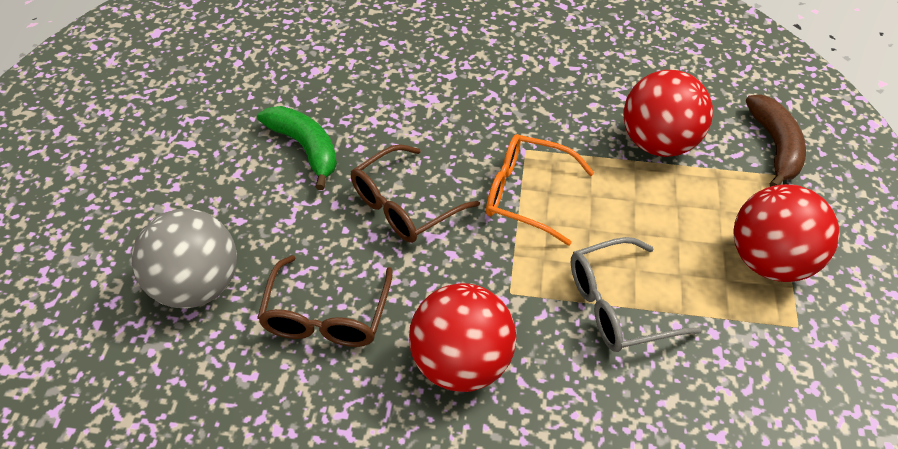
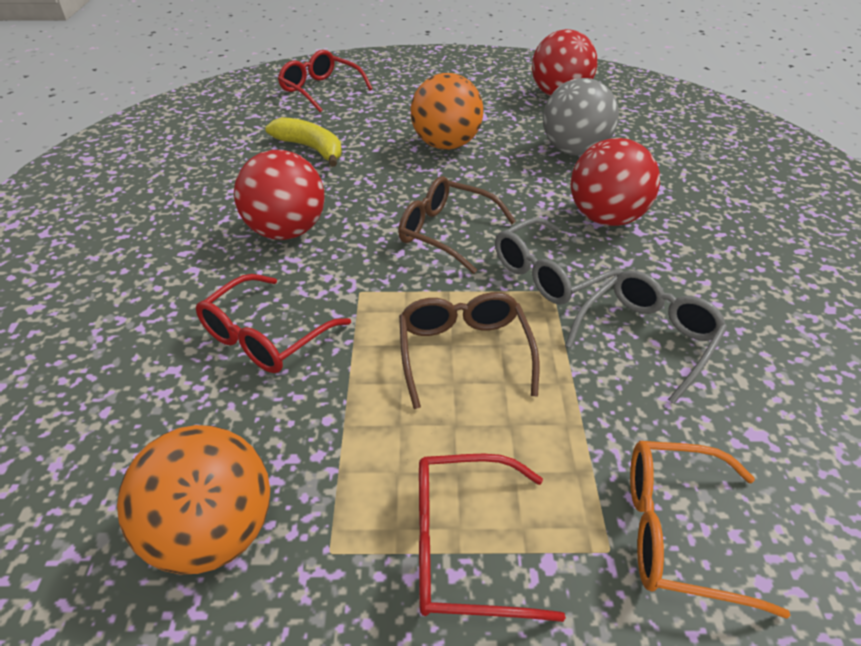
brown banana: 1 -> 0
green banana: 1 -> 0
grey glasses: 1 -> 2
orange ball: 0 -> 2
red glasses: 0 -> 3
yellow banana: 0 -> 1

